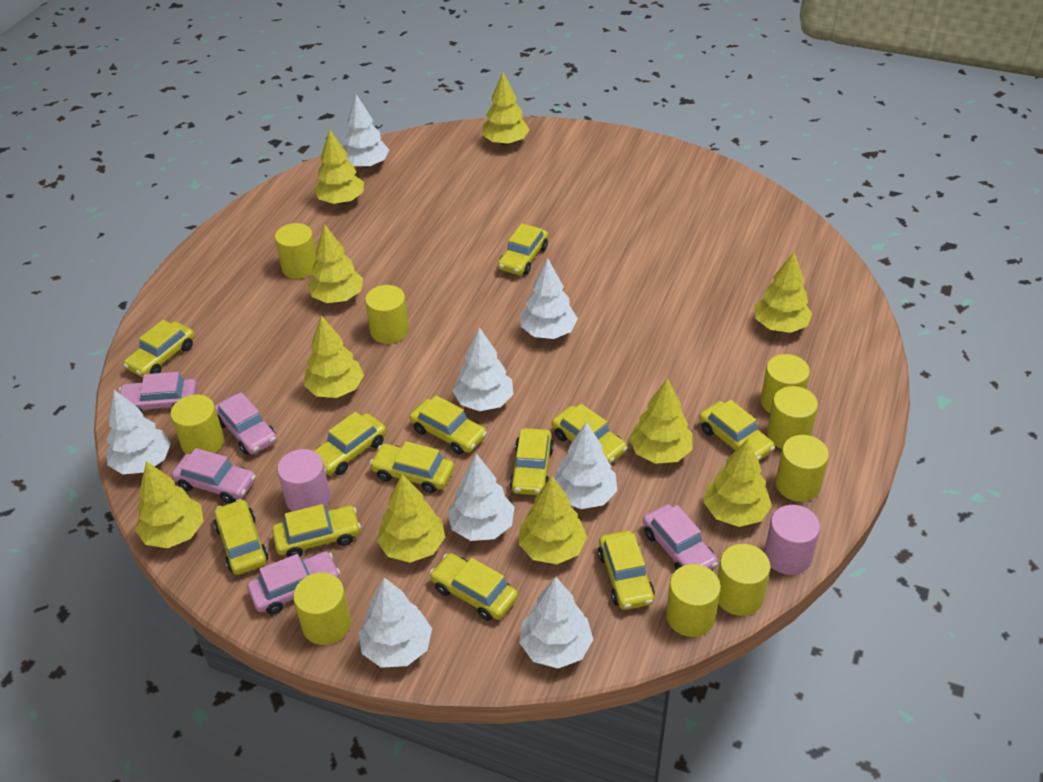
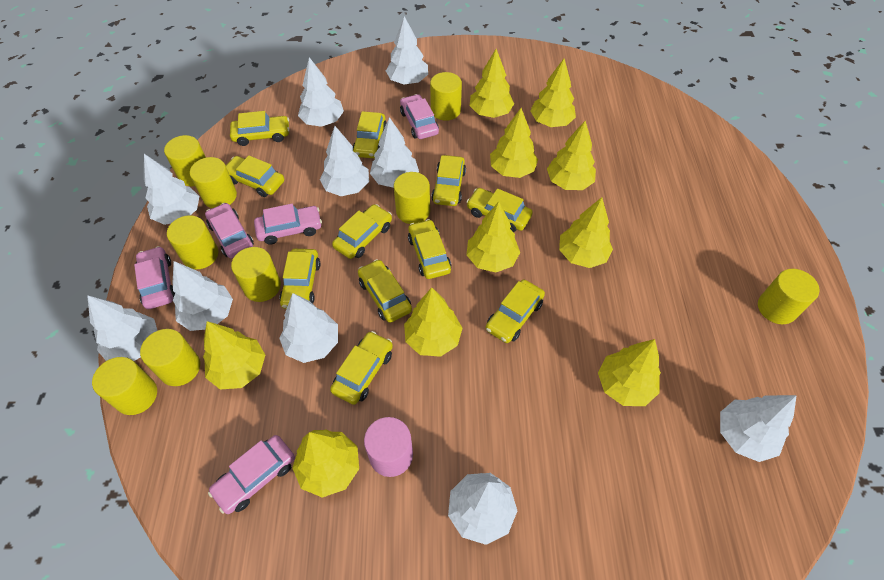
pink cylinder: 2 -> 1
white tree: 8 -> 10
yellow car: 12 -> 11

